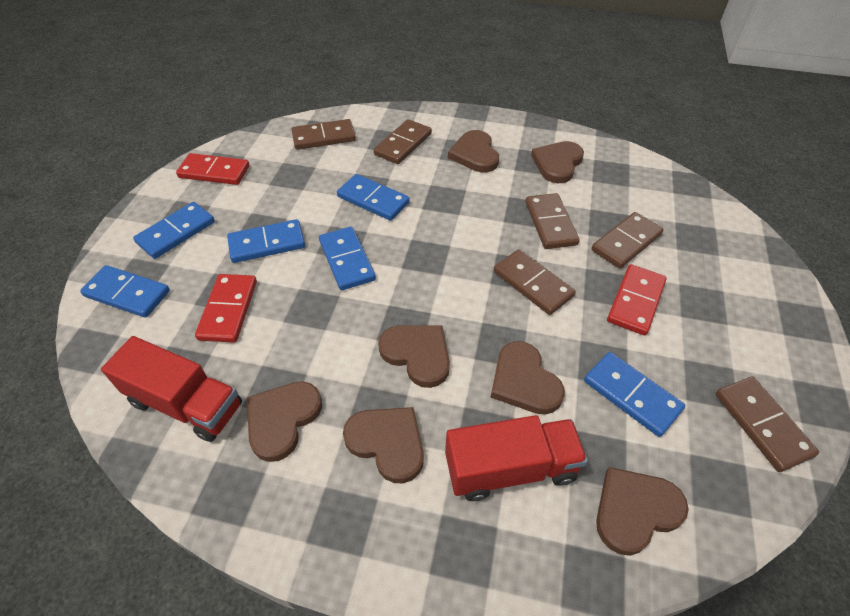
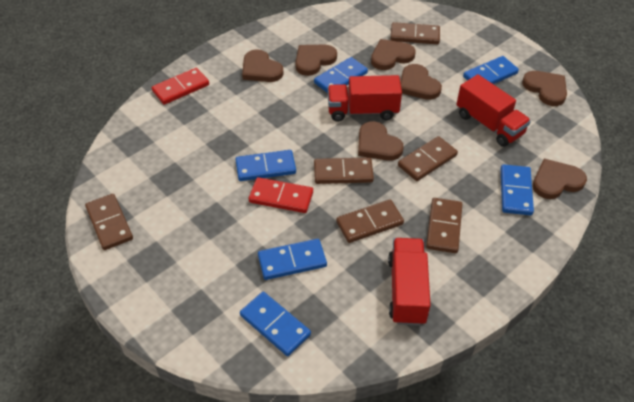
red domino: 3 -> 2
red truck: 2 -> 3

